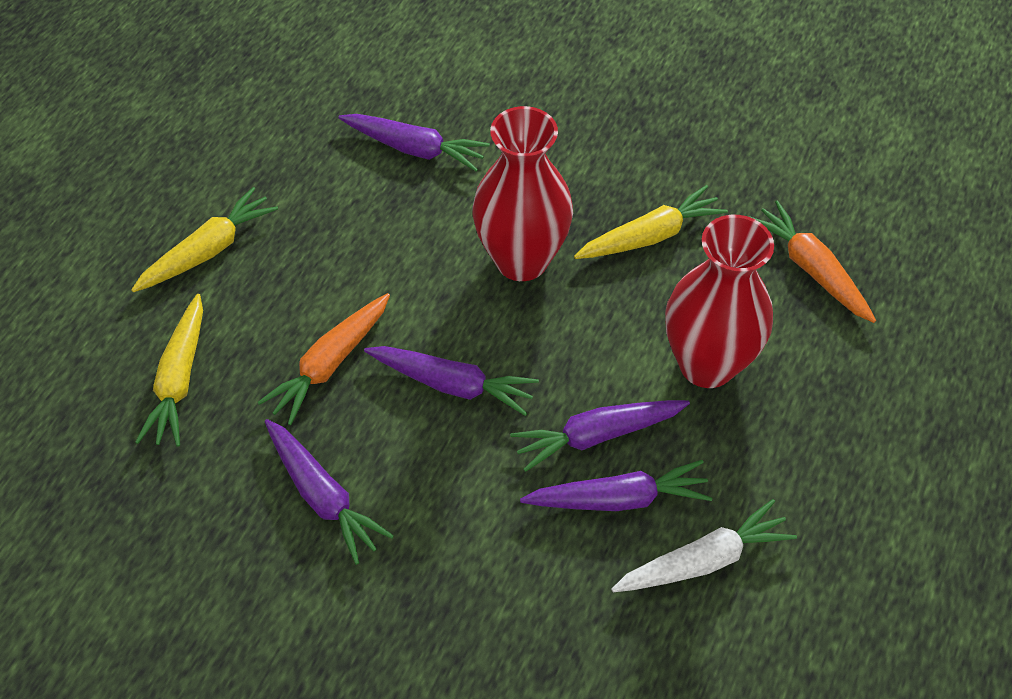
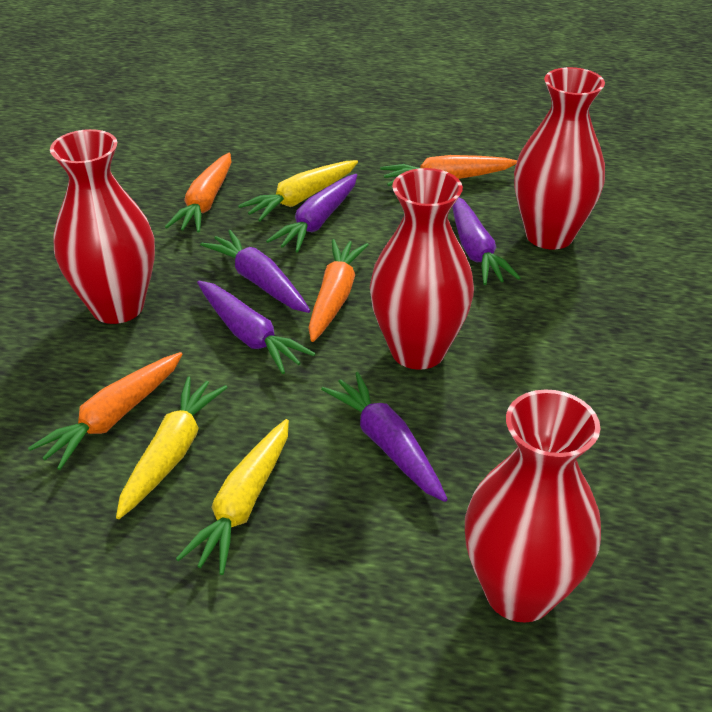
orange carrot: 2 -> 4
red vase: 2 -> 4
white carrot: 1 -> 0

